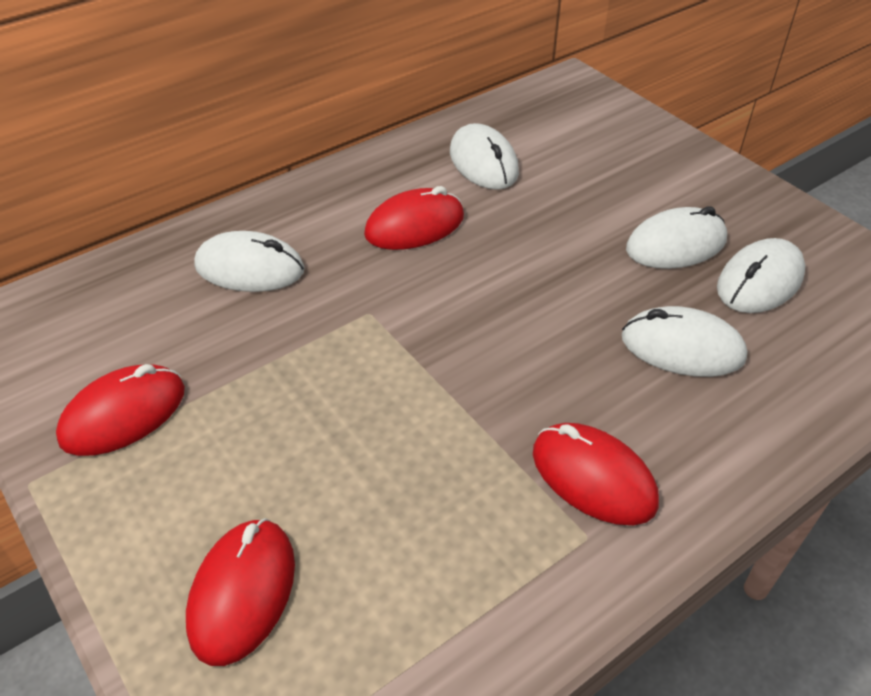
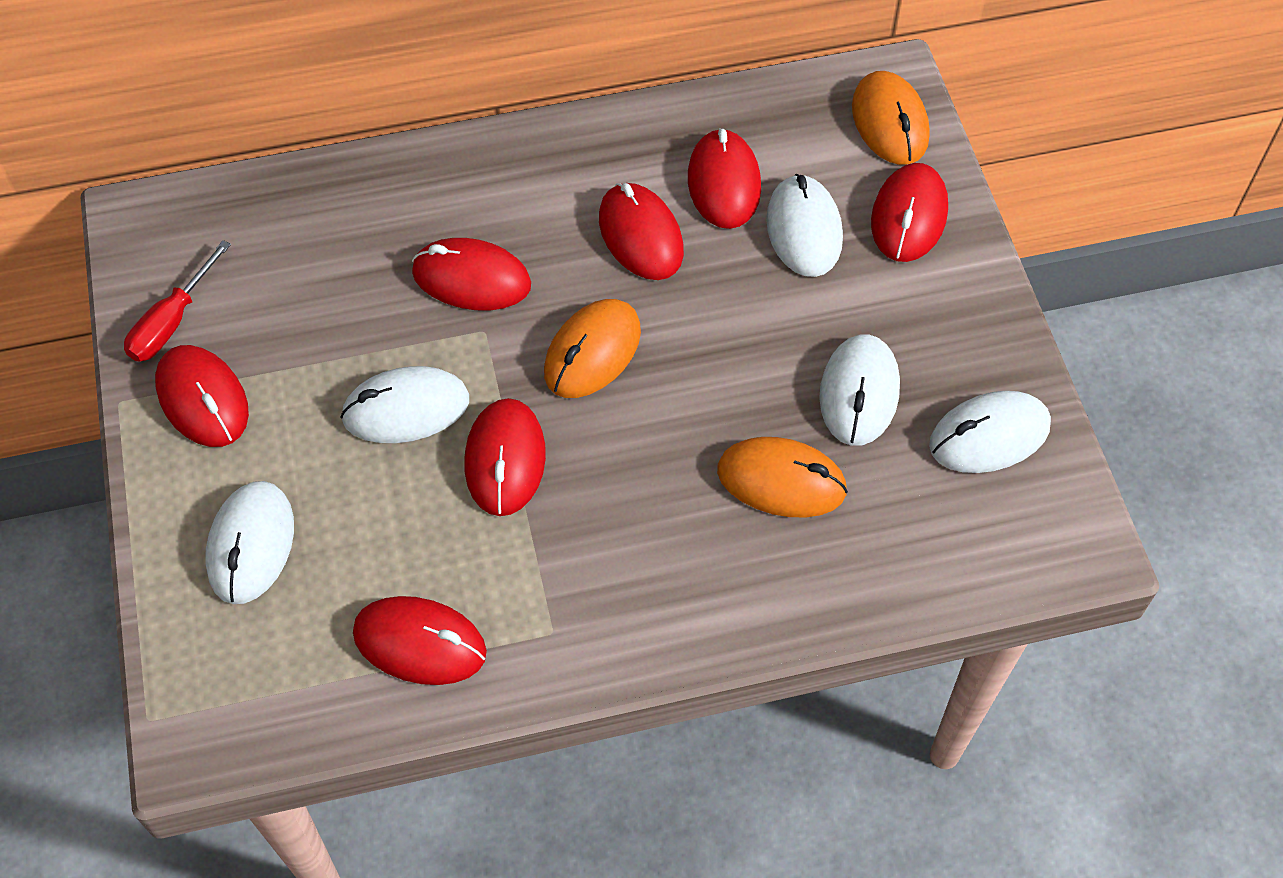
orange mouse: 0 -> 3
red mouse: 4 -> 7
red screwdriver: 0 -> 1

